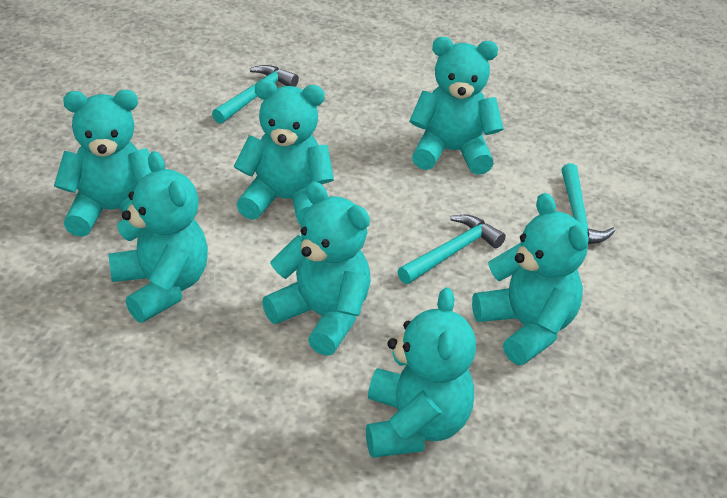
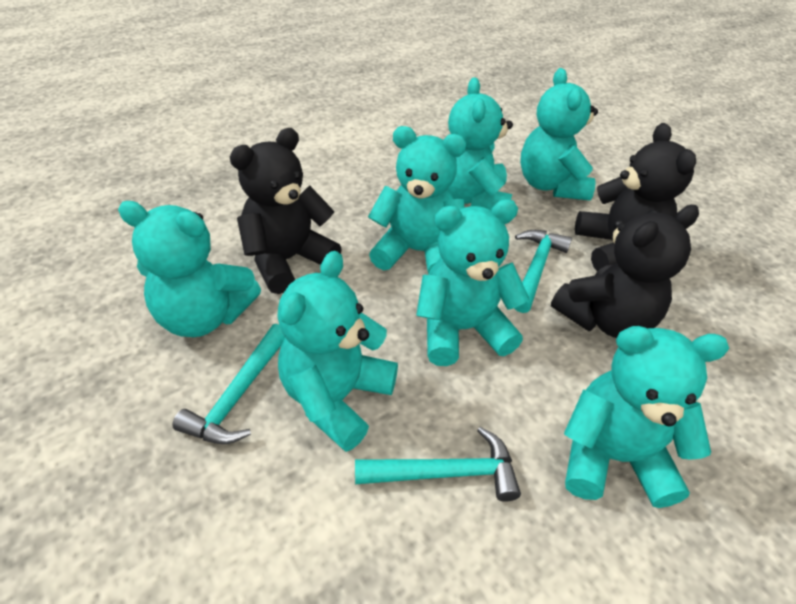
black teddy bear: 0 -> 3

